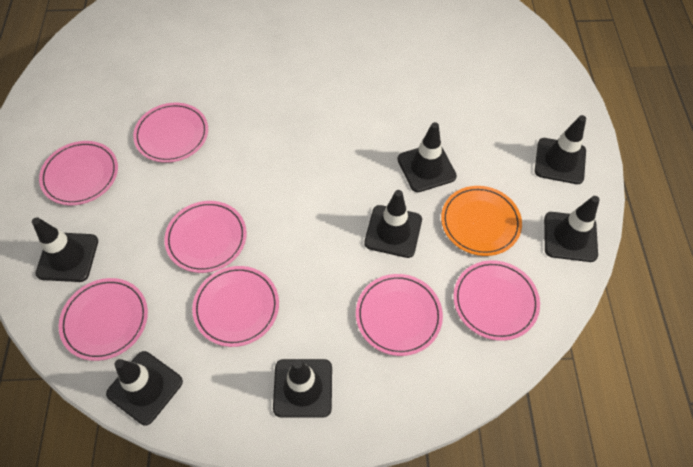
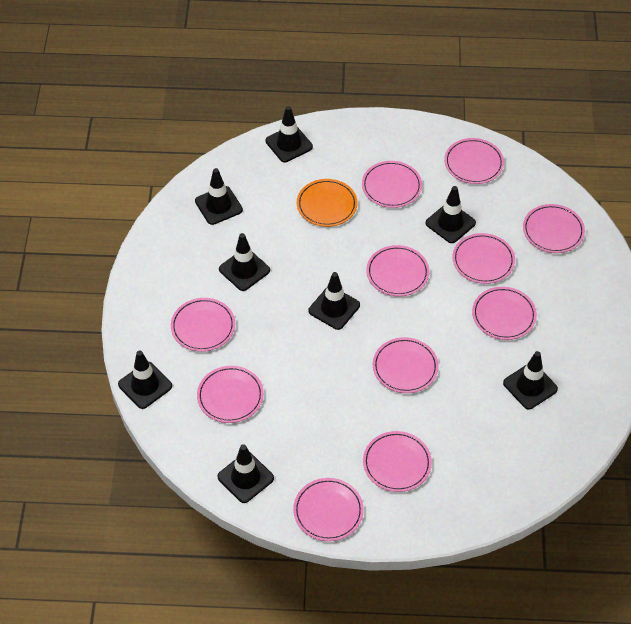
black traffic cone: 7 -> 8
pink plate: 7 -> 11

